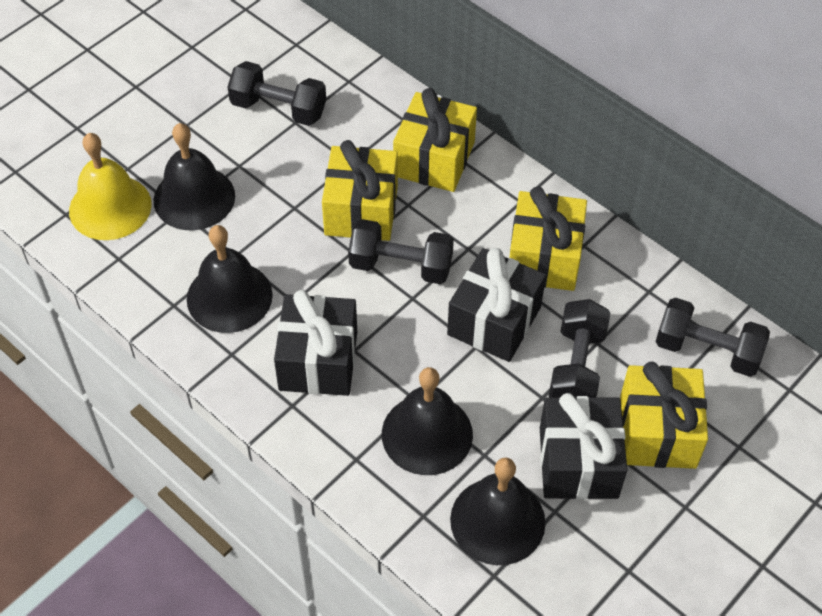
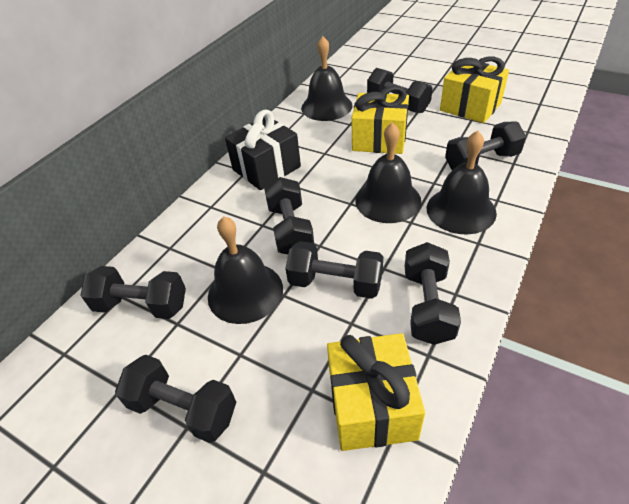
black dumbbell: 4 -> 7
black gift: 3 -> 1
yellow bell: 1 -> 0
yellow gift: 4 -> 3

